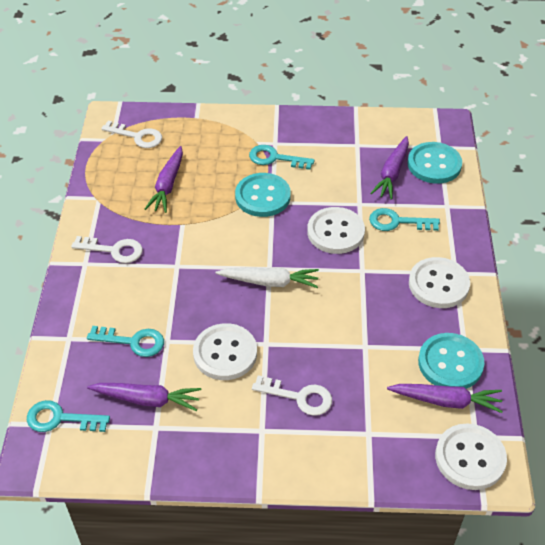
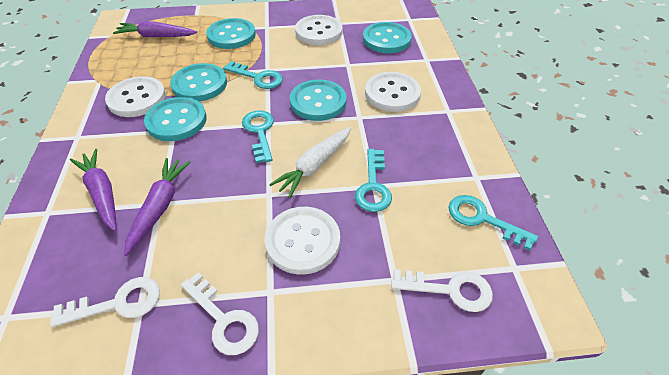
purple carrot: 4 -> 3
turquoise button: 3 -> 5

